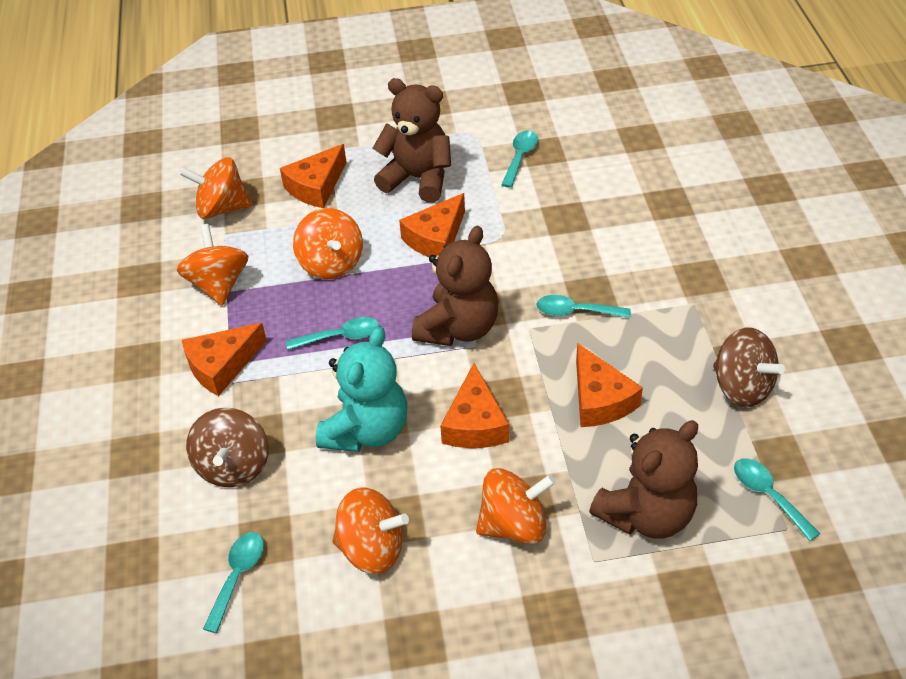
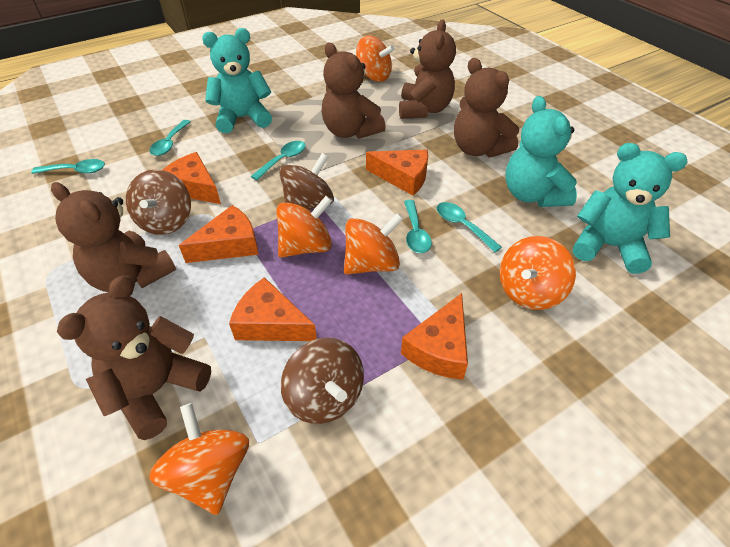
brown spinning top: 2 -> 3
brown teddy bear: 3 -> 5
turquoise teddy bear: 1 -> 3

